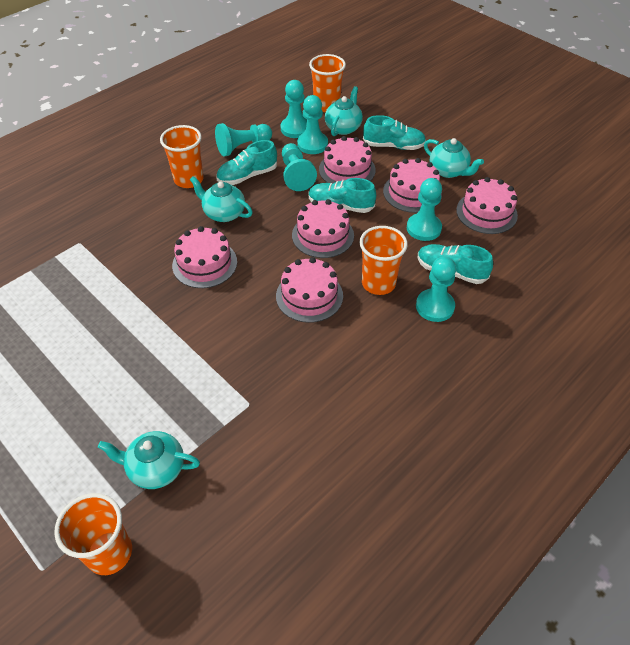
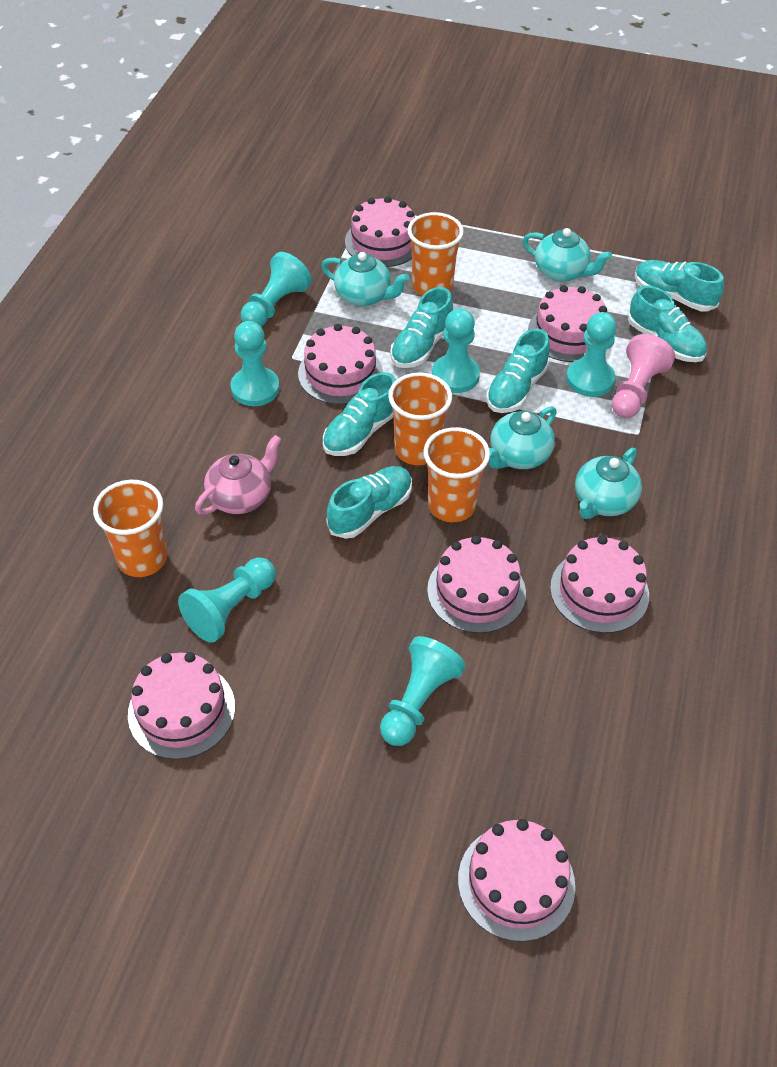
pink cake: 6 -> 7
pink pawn: 0 -> 1
pink teapot: 0 -> 1
turquoise shoe: 4 -> 6

